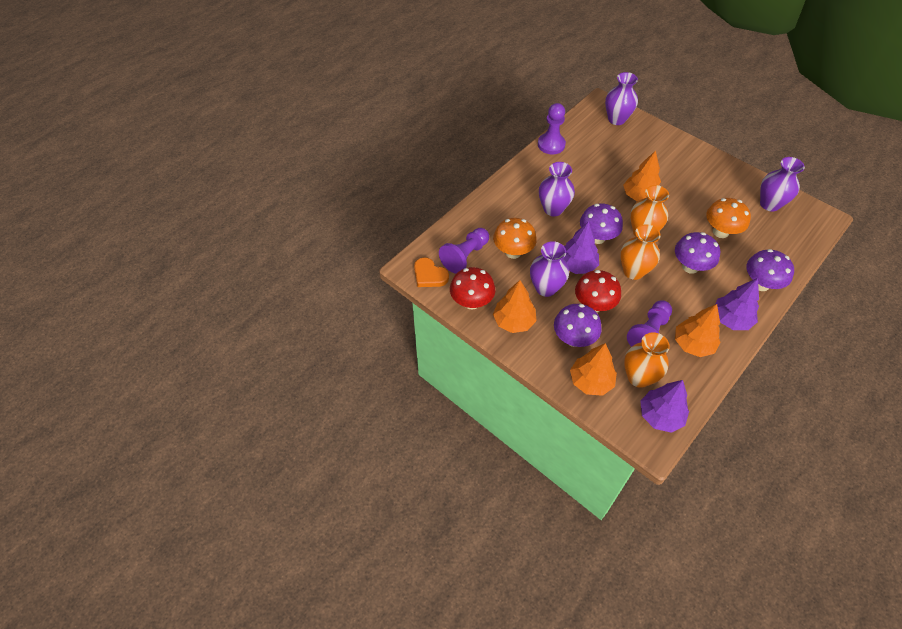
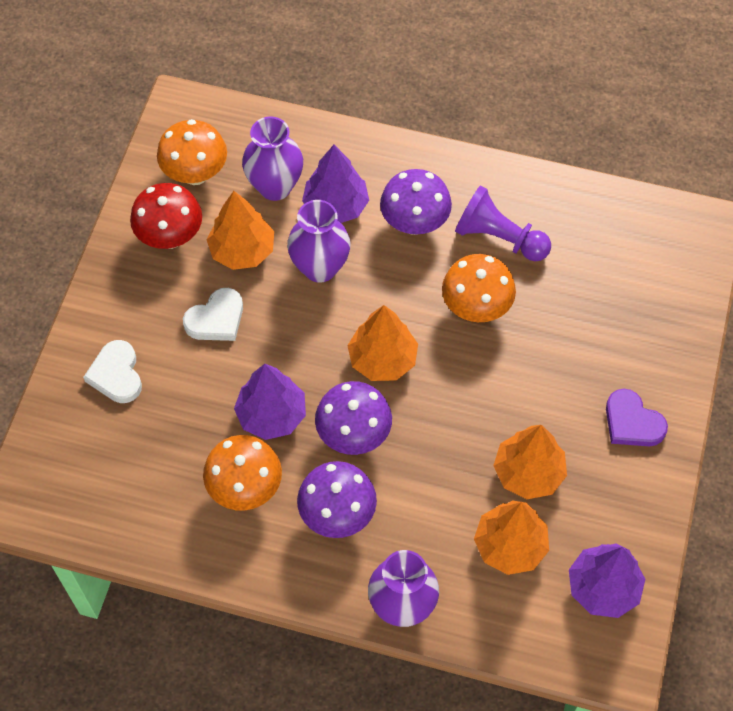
orange heart: 1 -> 0
orange mushroom: 2 -> 3
orange vase: 3 -> 0
purple heart: 0 -> 1
purple mushroom: 4 -> 3
purple pawn: 3 -> 1
purple vase: 4 -> 3
red mushroom: 2 -> 1
white heart: 0 -> 2

